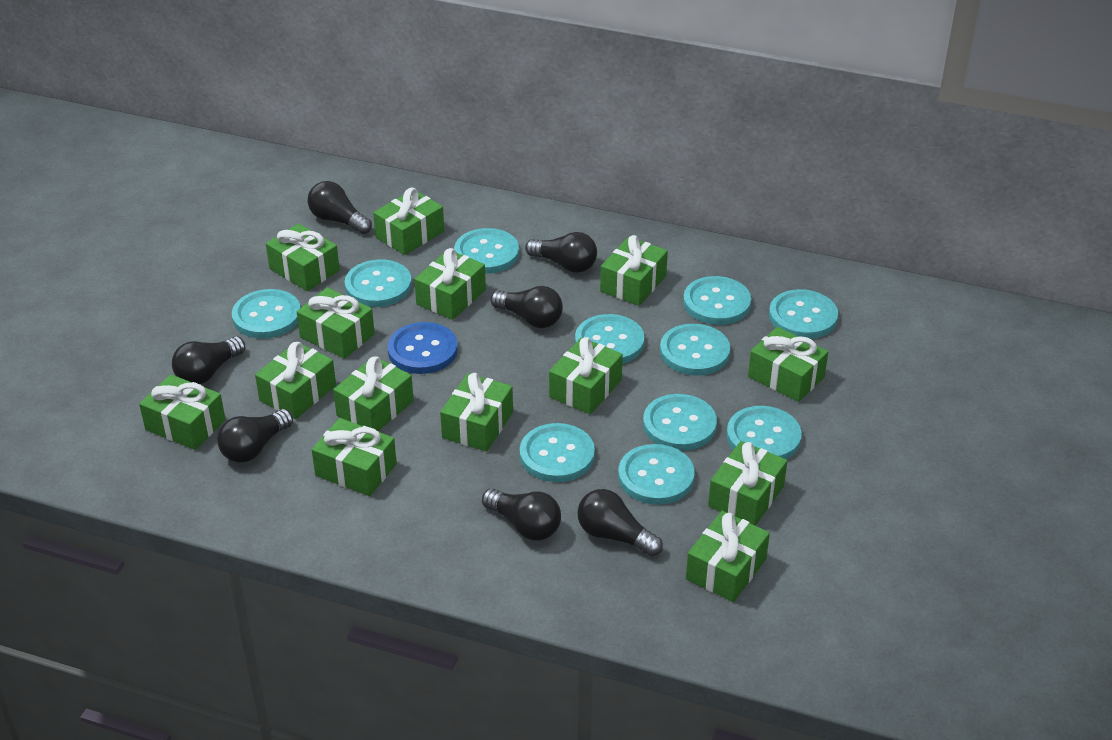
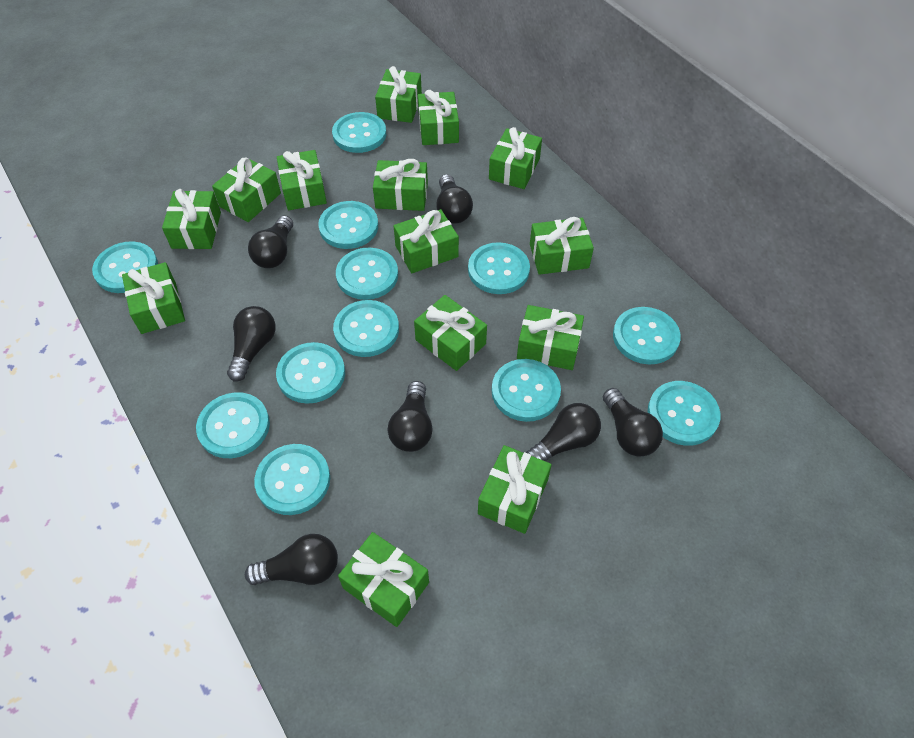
blue button: 1 -> 0
turquoise button: 11 -> 12

